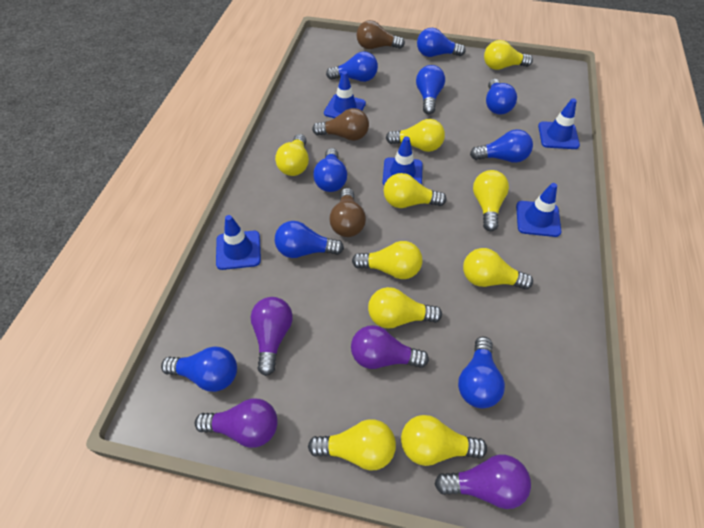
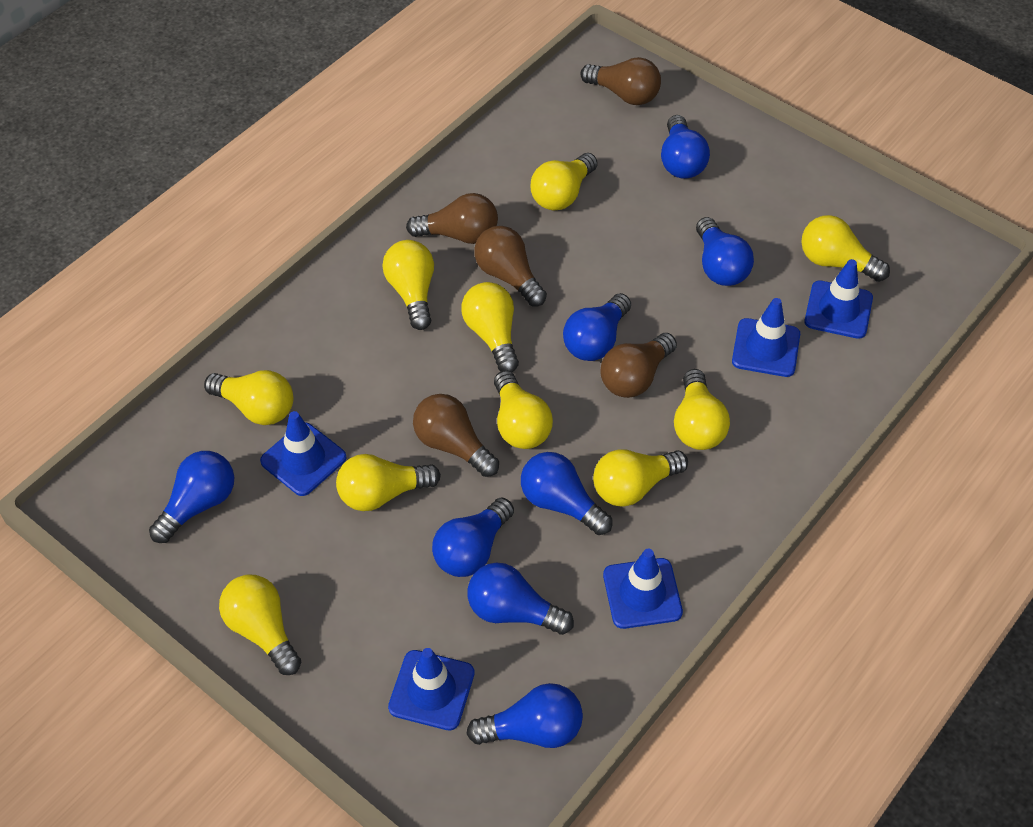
blue light bulb: 9 -> 8
brown light bulb: 3 -> 5
purple light bulb: 4 -> 0

